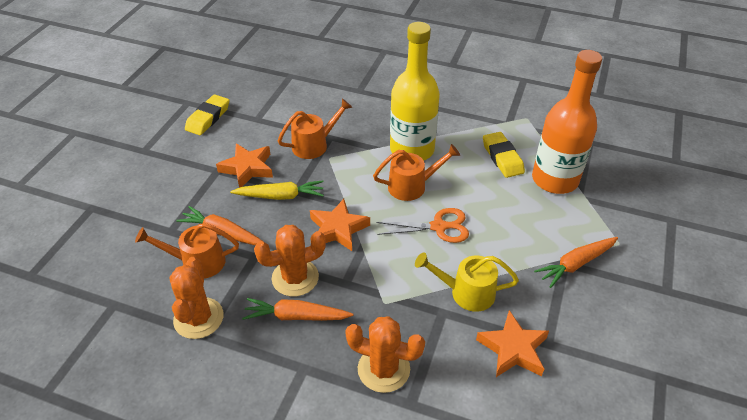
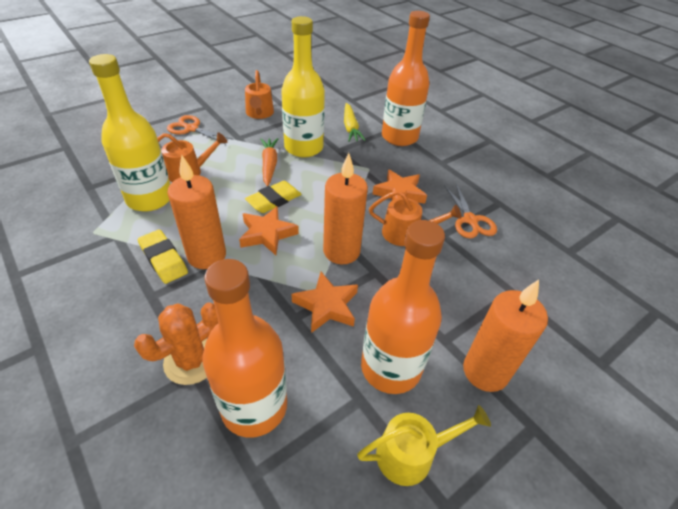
orange bottle: 1 -> 3
orange cactus: 3 -> 1
orange candle: 0 -> 3
orange carrot: 3 -> 1
orange scissors: 1 -> 2
yellow bottle: 1 -> 2

